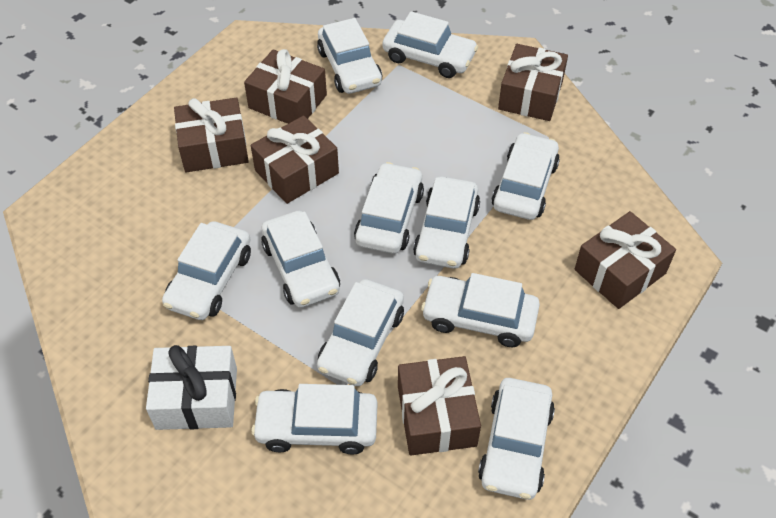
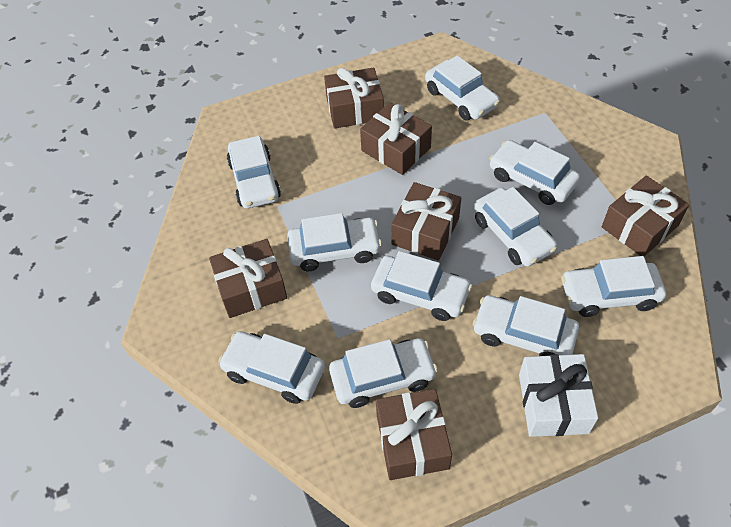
white car: 11 -> 10

